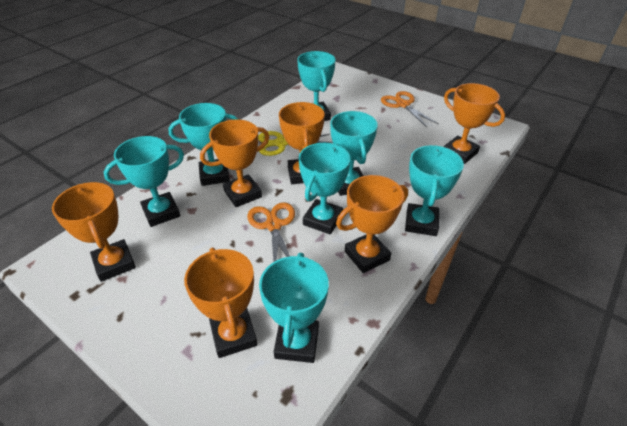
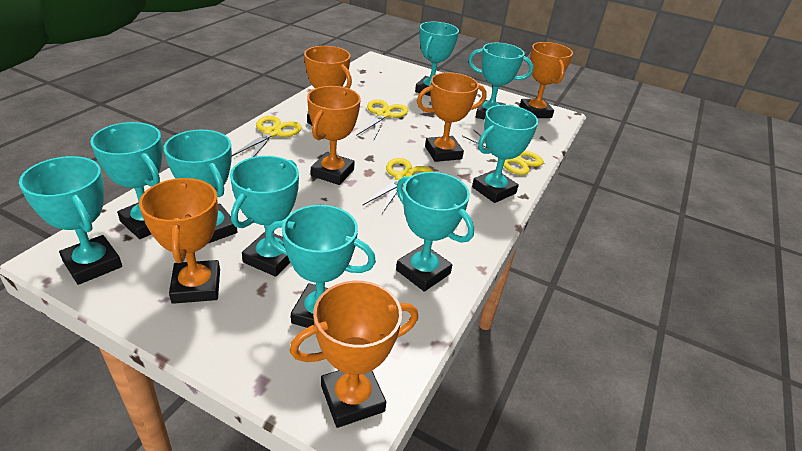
orange scissors: 2 -> 0
turquoise trophy: 7 -> 9
yellow scissors: 1 -> 4

